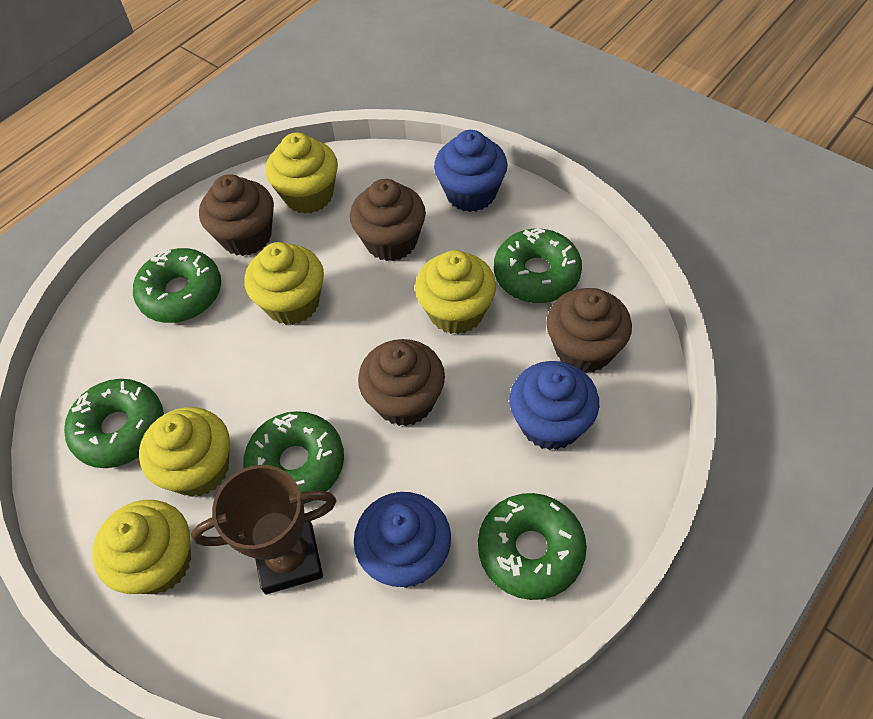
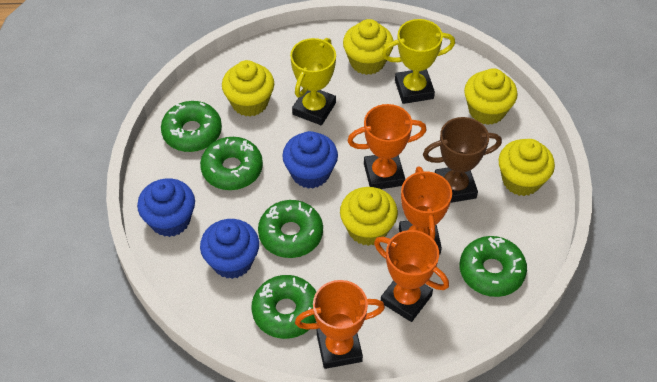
brown cupcake: 4 -> 0
orange trophy: 0 -> 4
yellow trophy: 0 -> 2

